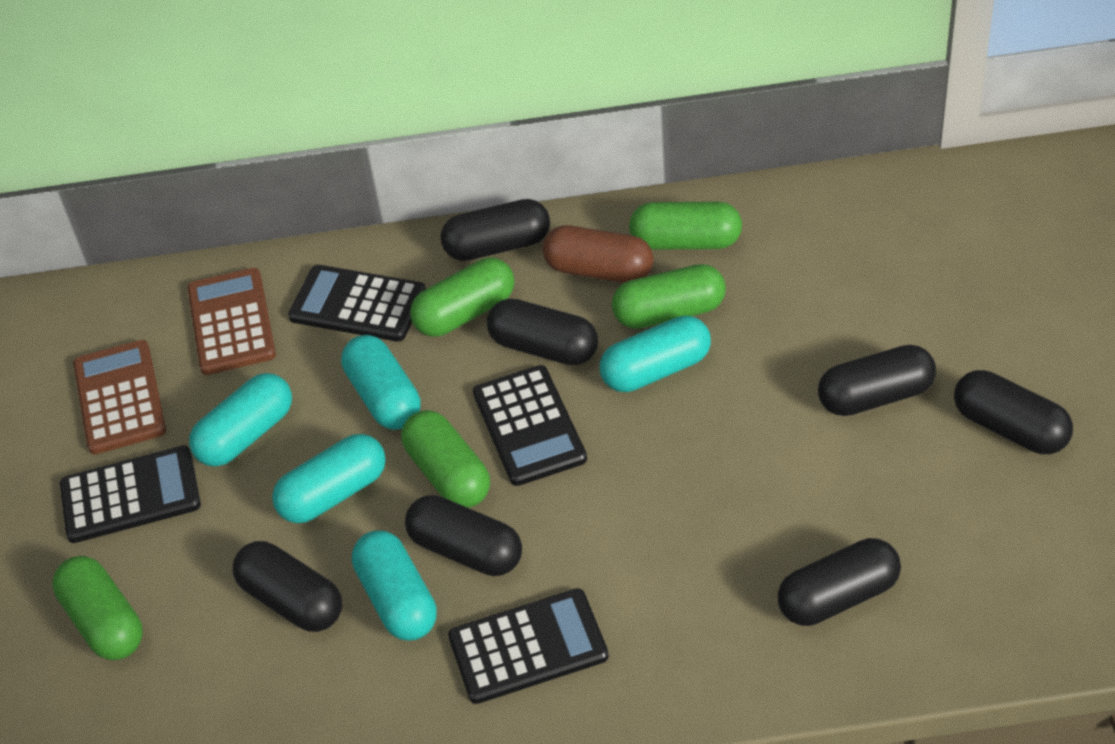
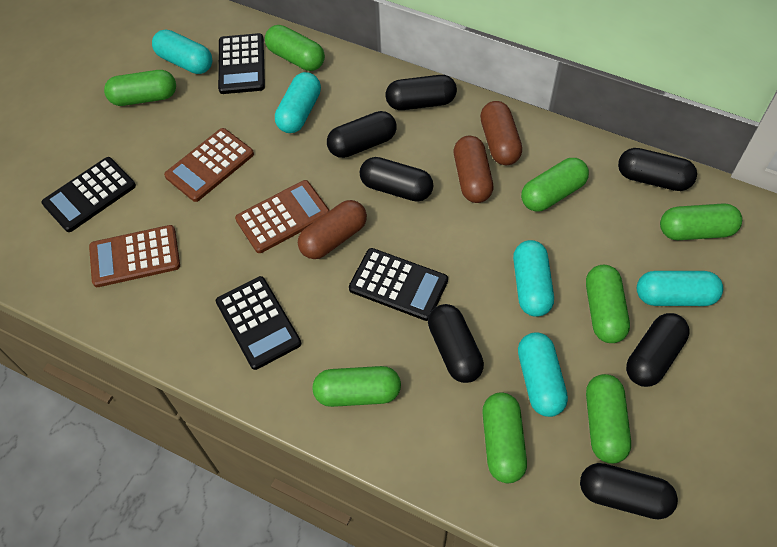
brown calculator: 2 -> 3
brown capsule: 1 -> 3
green capsule: 5 -> 8

